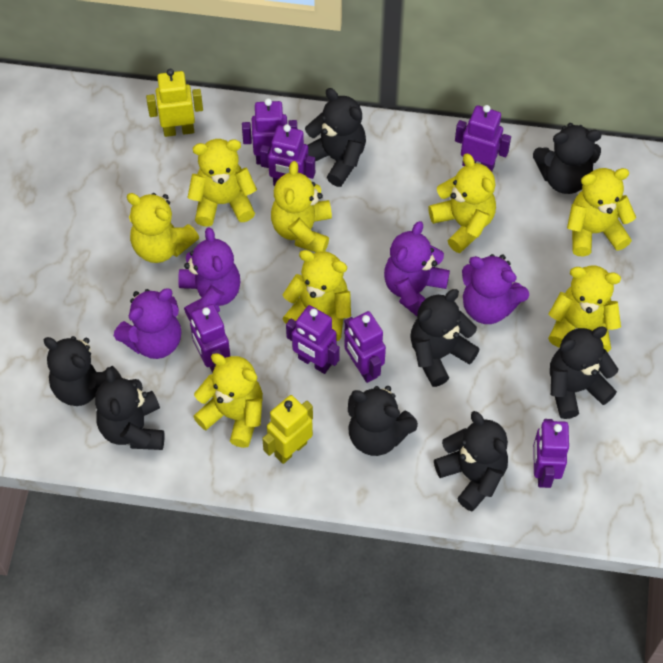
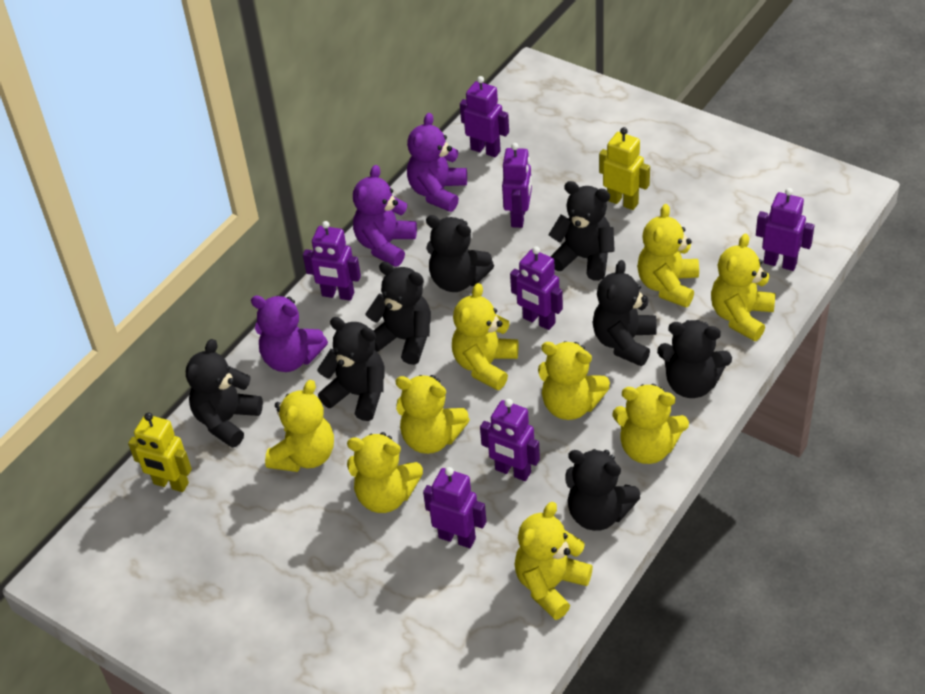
purple teddy bear: 4 -> 3
yellow teddy bear: 8 -> 9

